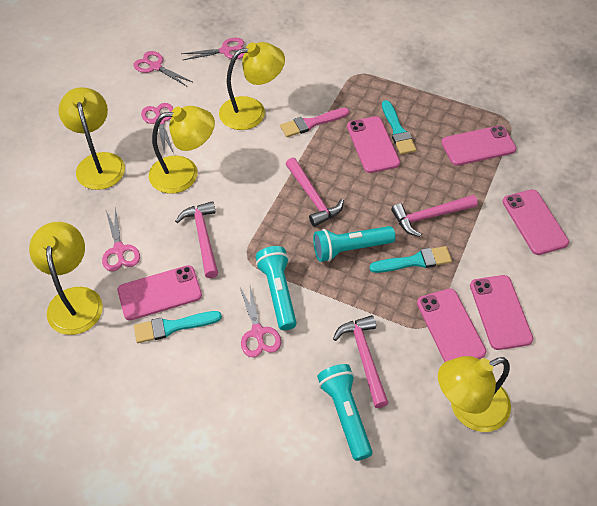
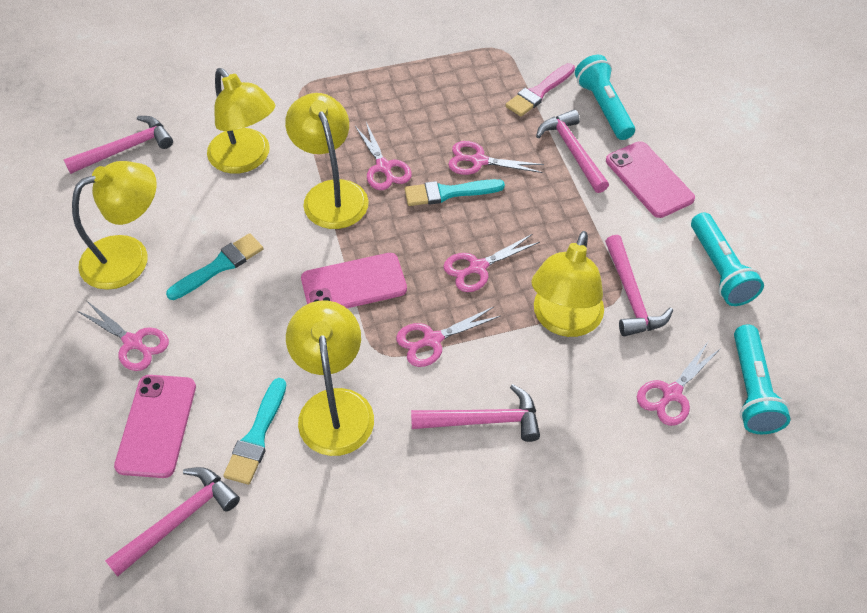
pink hammer: 4 -> 5
pink phone: 6 -> 3
pink scissors: 5 -> 6

